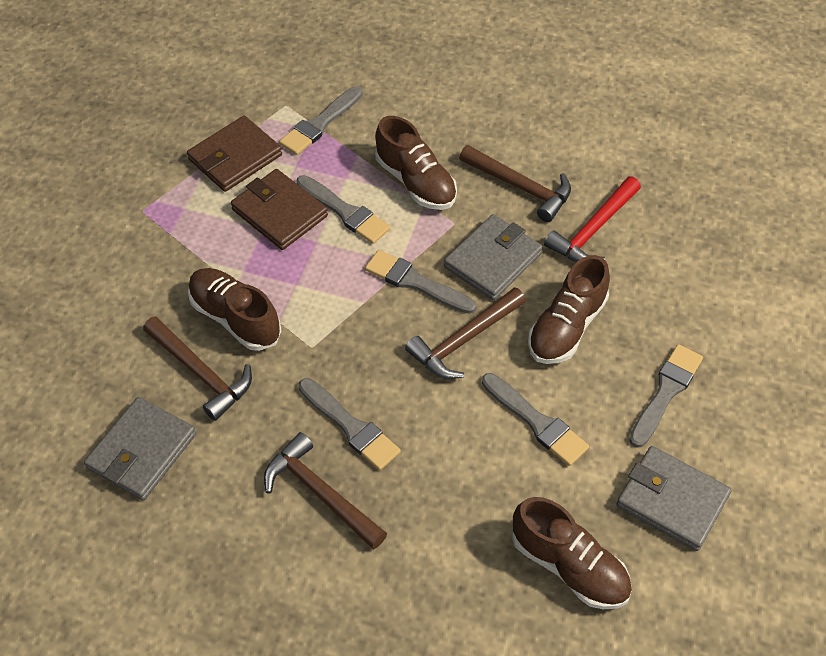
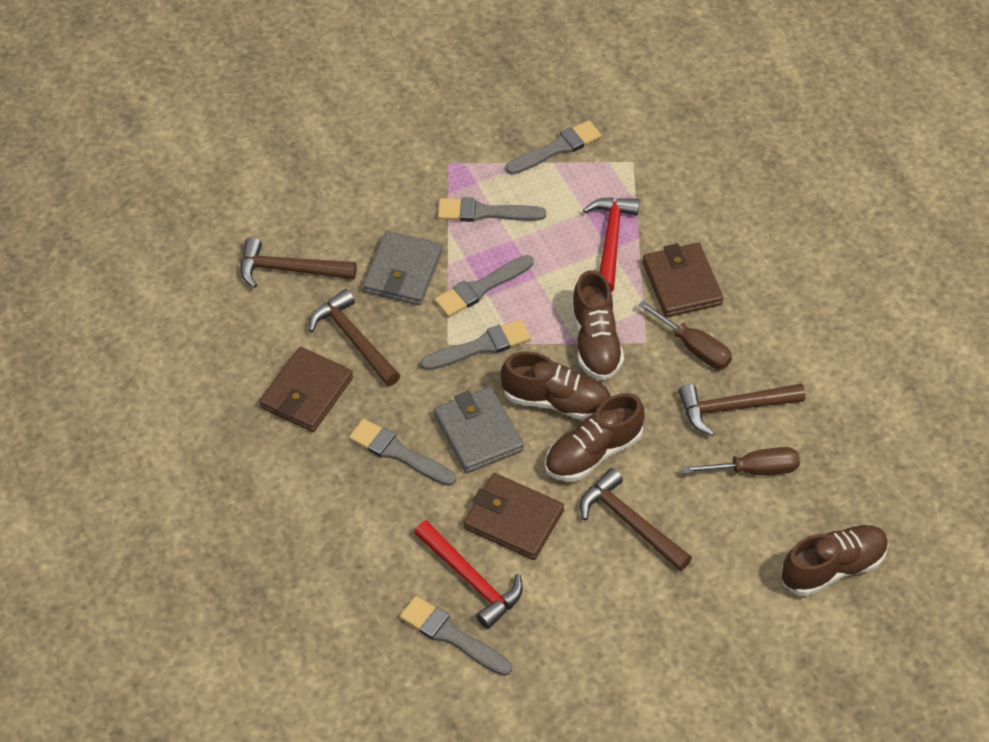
brown screwdriver: 0 -> 2
brown wallet: 2 -> 3
grey wallet: 3 -> 2
red hammer: 1 -> 2

